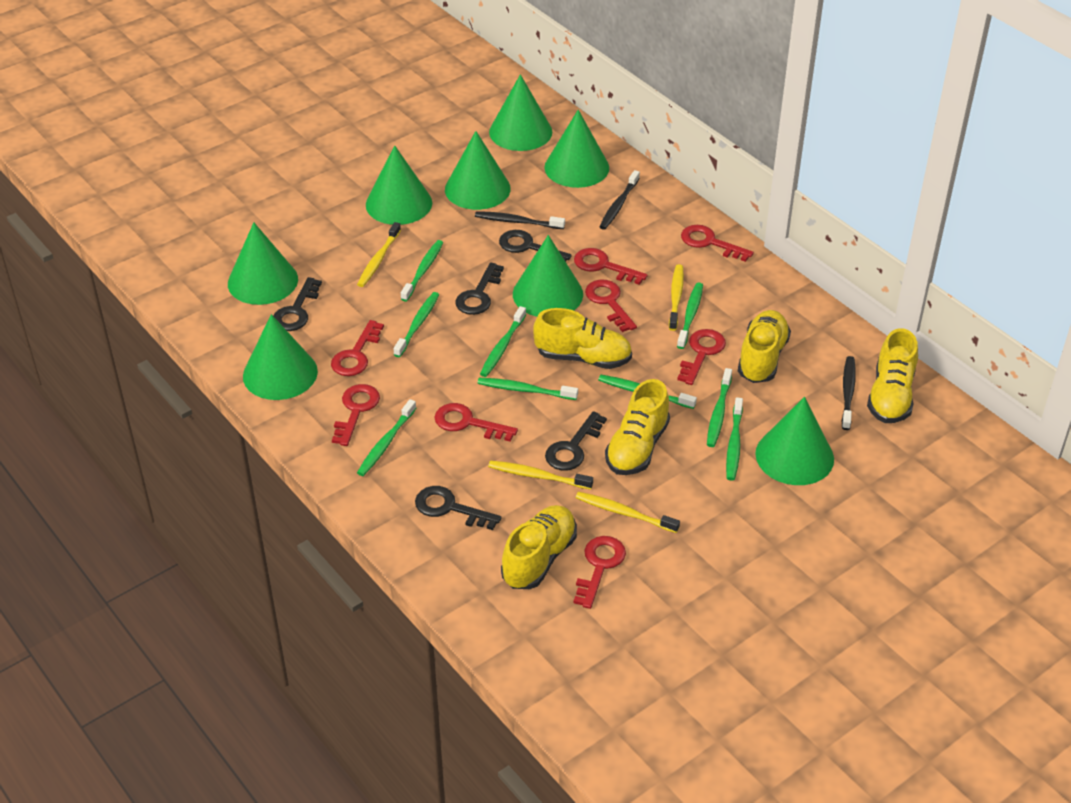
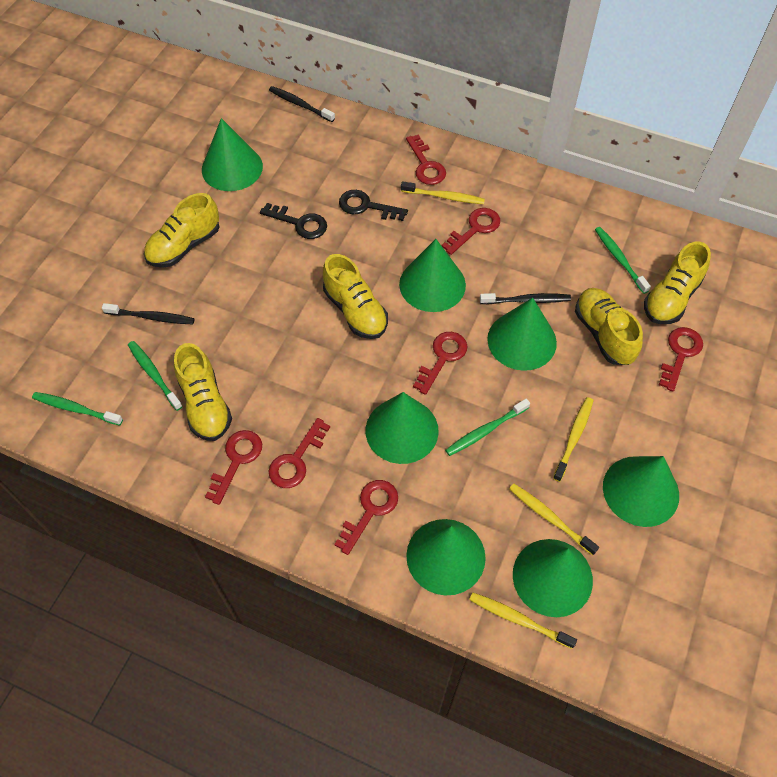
black key: 5 -> 2
green cone: 8 -> 7
green toothbrush: 9 -> 4
red key: 8 -> 7

